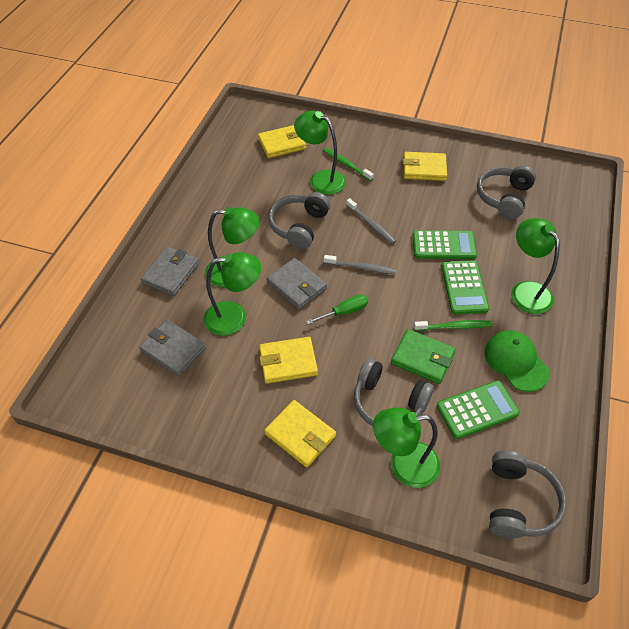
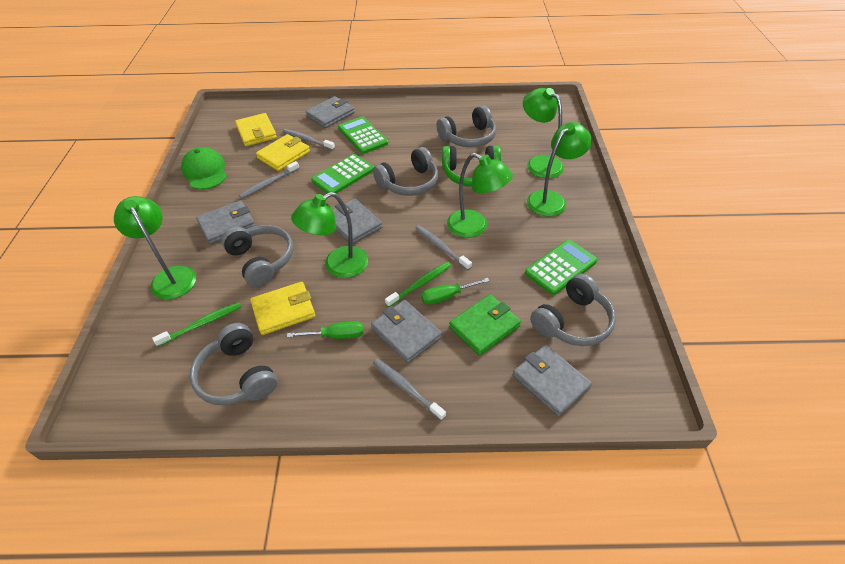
green headphones: 0 -> 1
green screwdriver: 1 -> 2
grey headphones: 4 -> 5
grey toothbrush: 2 -> 4
grey wallet: 3 -> 5
yellow wallet: 4 -> 3

